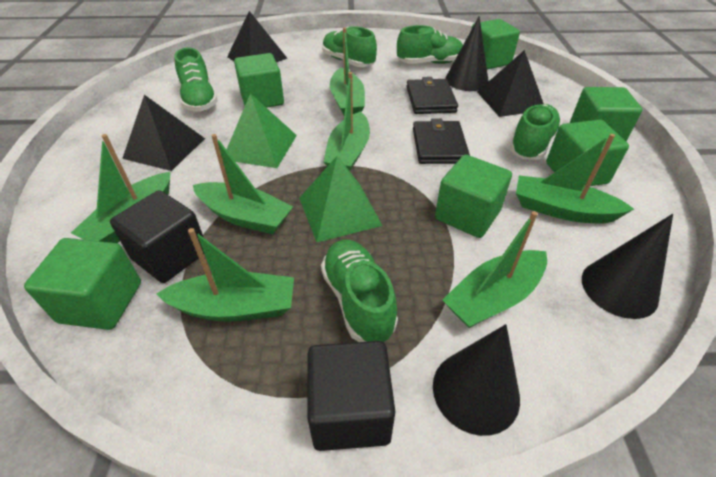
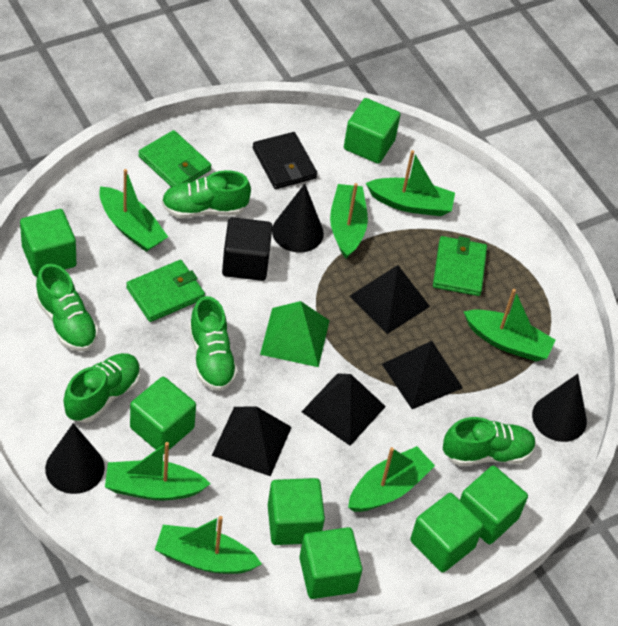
black cube: 2 -> 1
black pyramid: 3 -> 4
black wallet: 2 -> 1
green cube: 6 -> 7
green pyramid: 2 -> 1
green wallet: 0 -> 3

